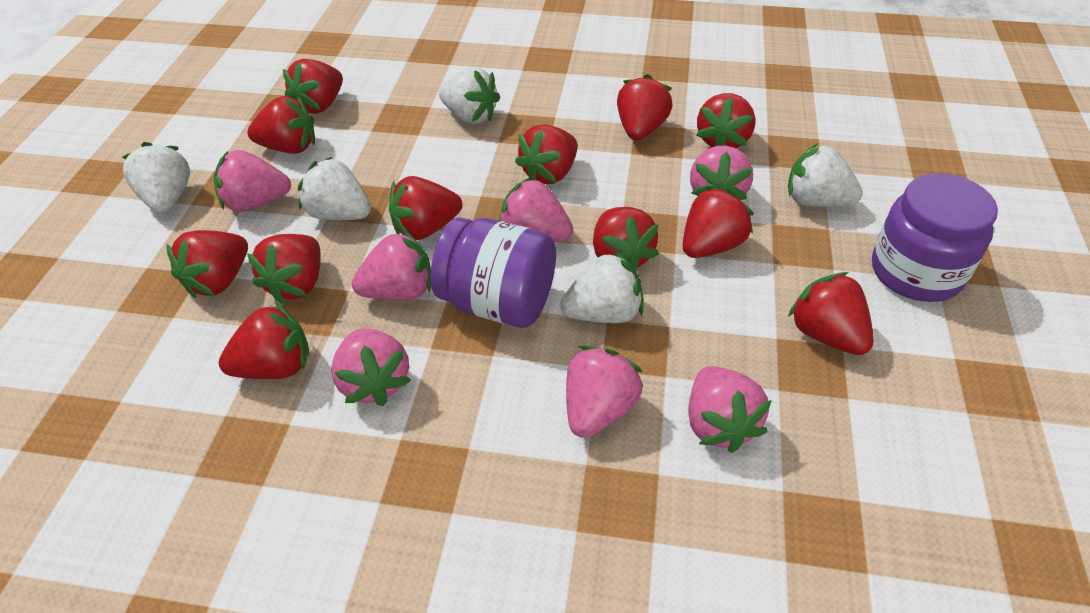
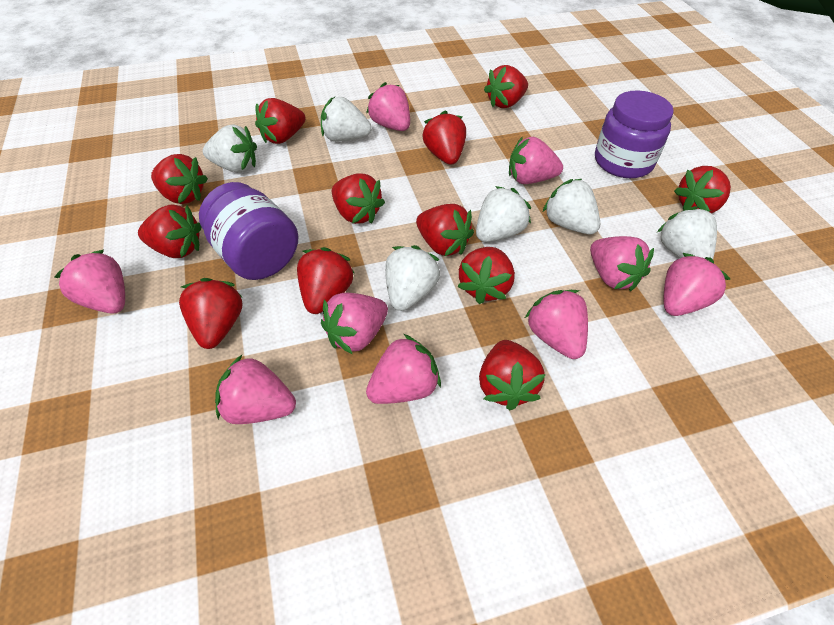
pink strawberry: 7 -> 9
white strawberry: 5 -> 6

